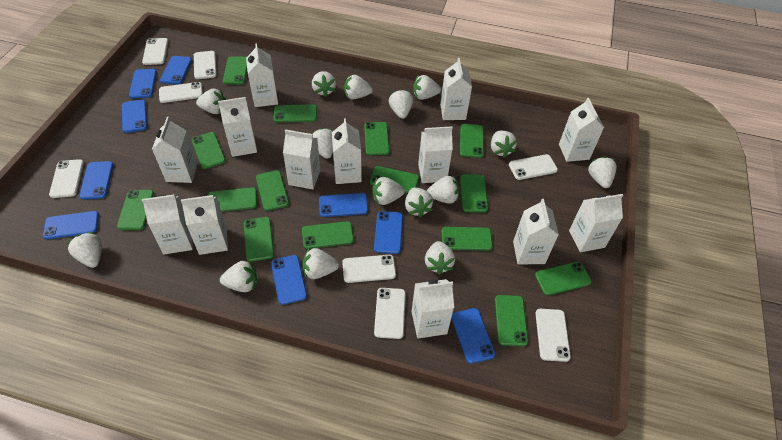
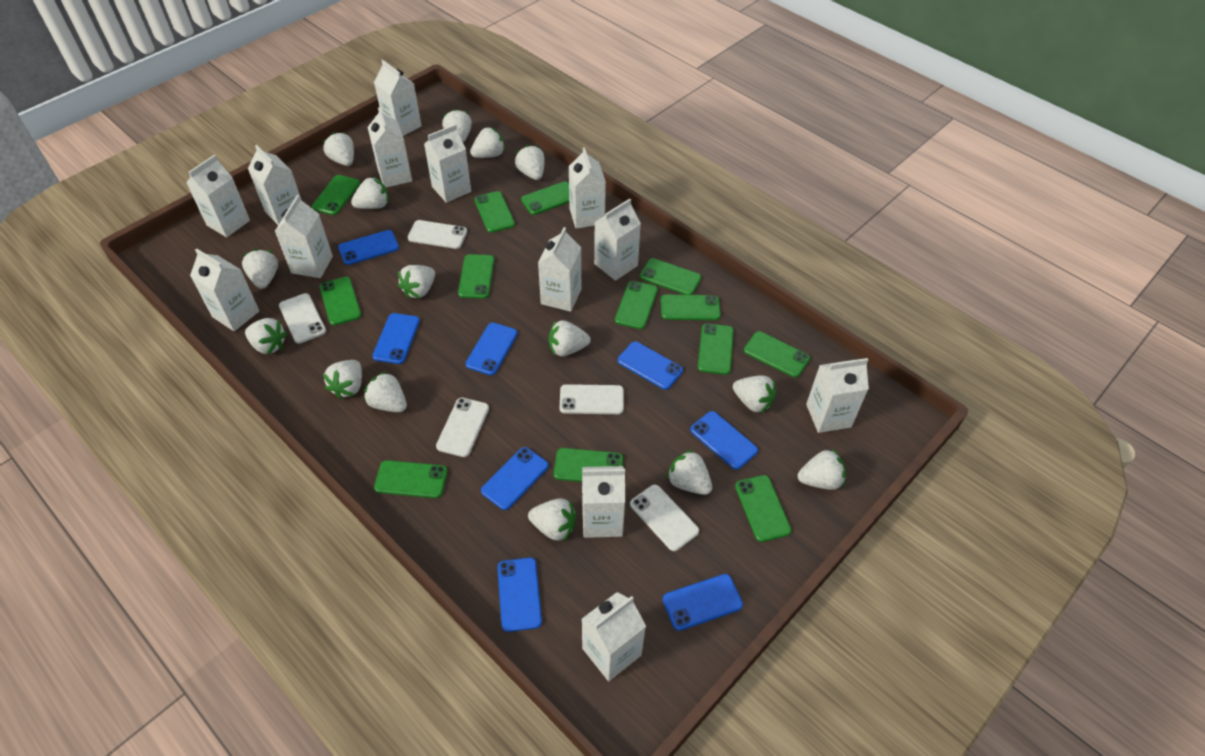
blue phone: 9 -> 8
green phone: 15 -> 13
white phone: 8 -> 5

